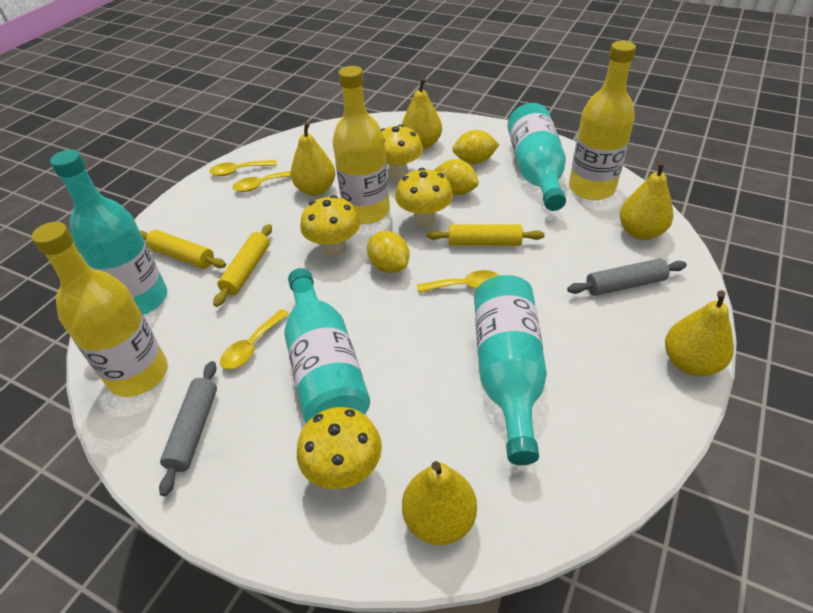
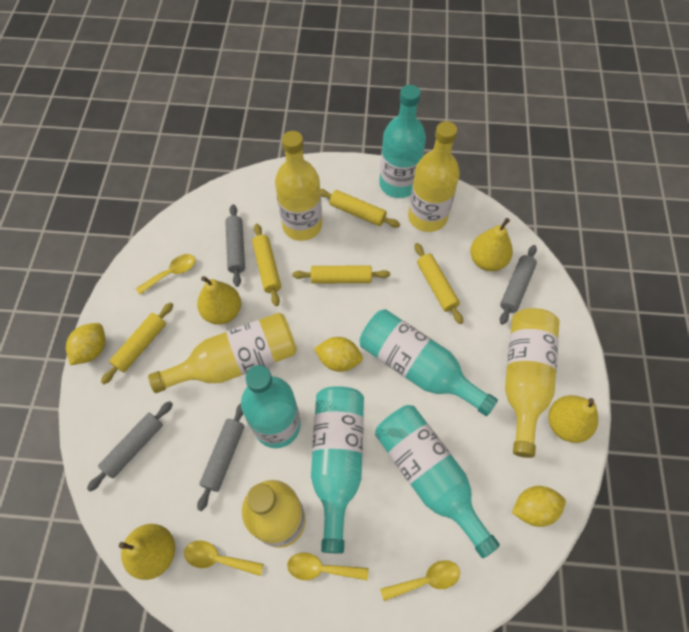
grey rolling pin: 2 -> 4
turquoise bottle: 4 -> 5
yellow bottle: 3 -> 5
yellow mushroom: 4 -> 0
yellow pear: 5 -> 4
yellow rolling pin: 3 -> 5

